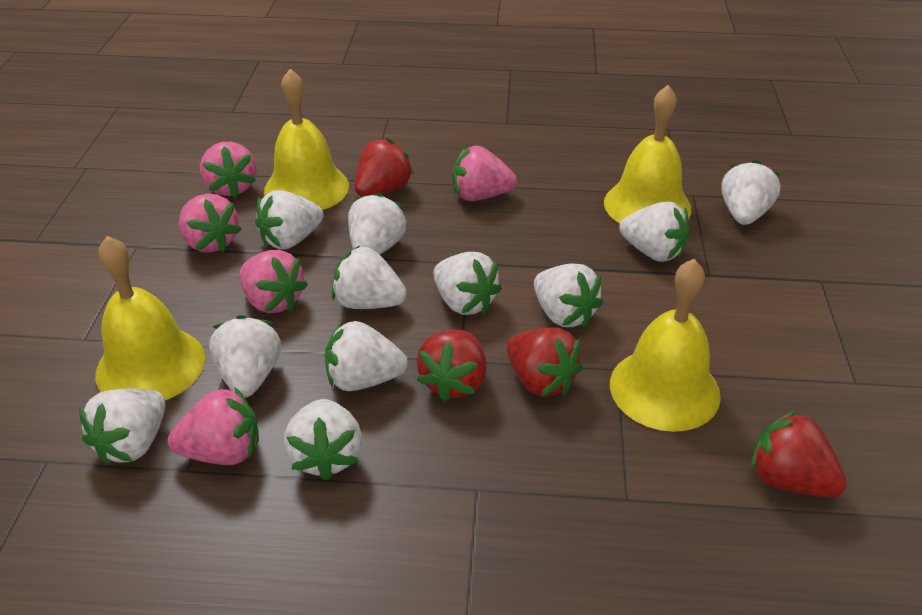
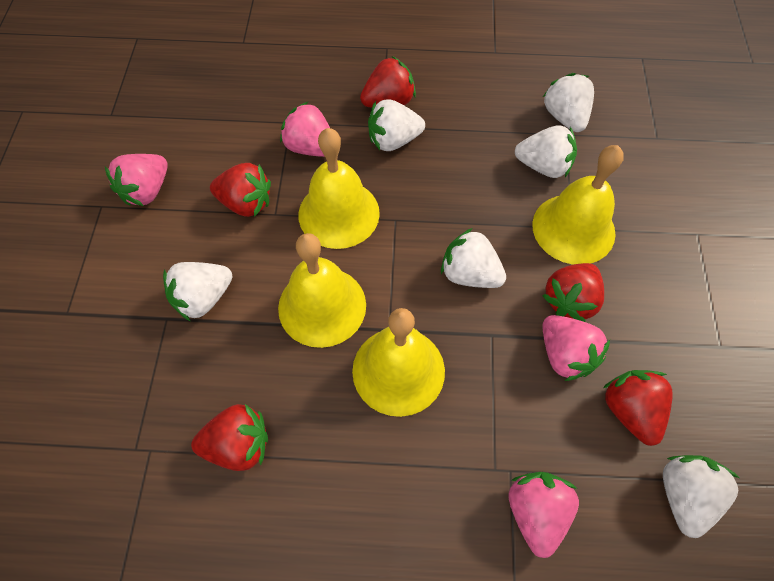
pink strawberry: 5 -> 4
red strawberry: 4 -> 5
white strawberry: 11 -> 6

